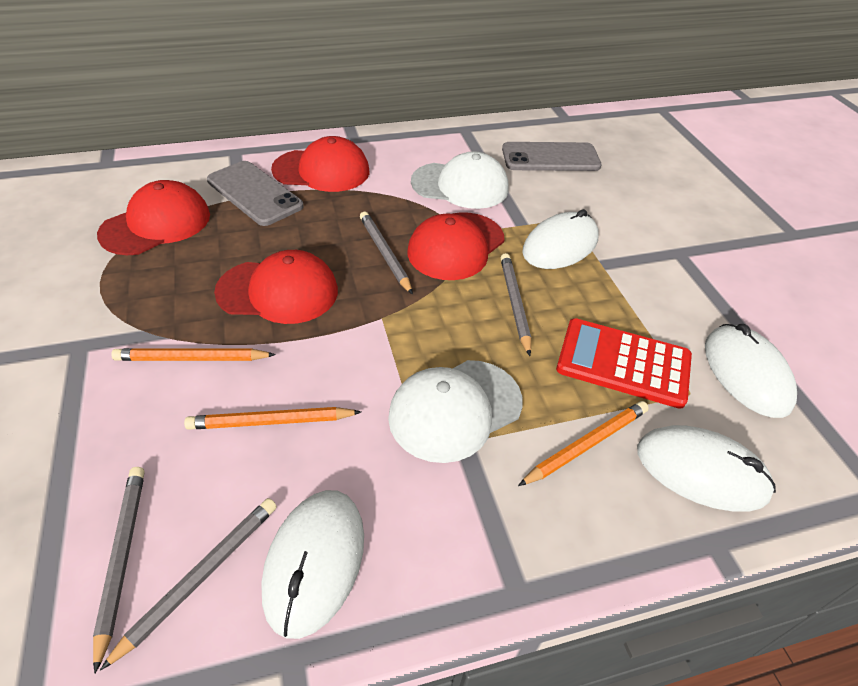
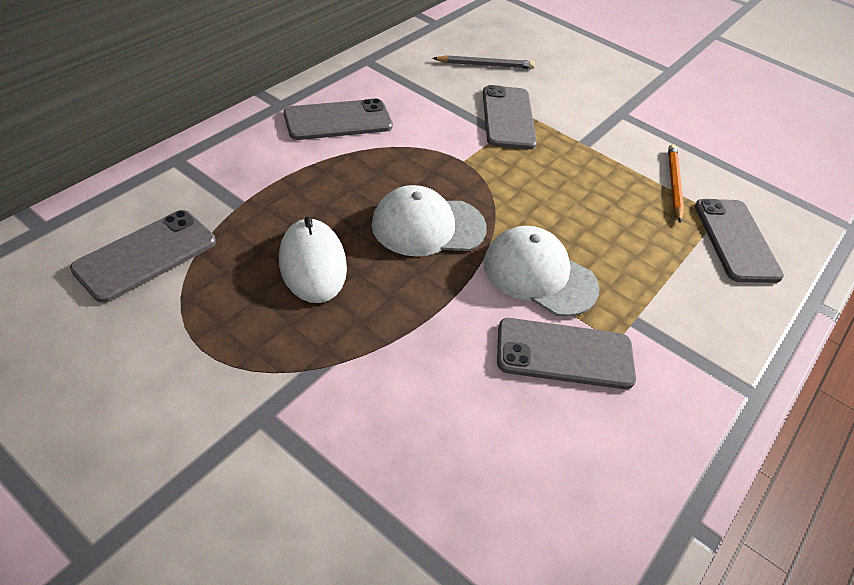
grey pencil: 4 -> 1
grey phone: 2 -> 5
orange pencil: 3 -> 1
red calculator: 1 -> 0
red cap: 4 -> 0
white mouse: 4 -> 1

